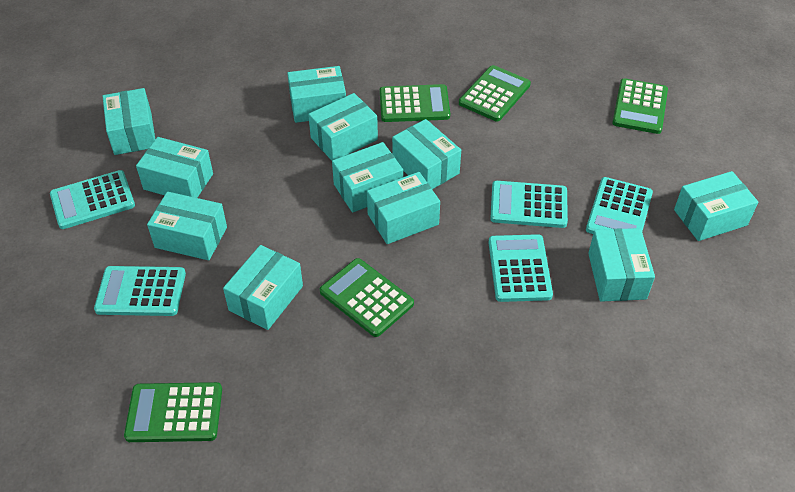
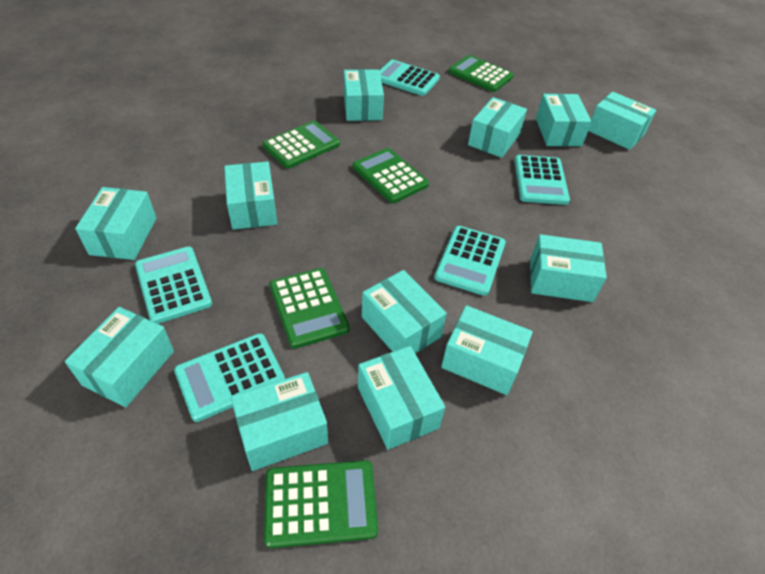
turquoise box: 11 -> 12

